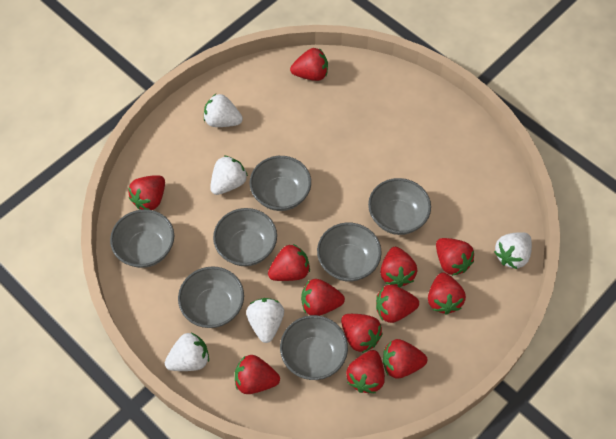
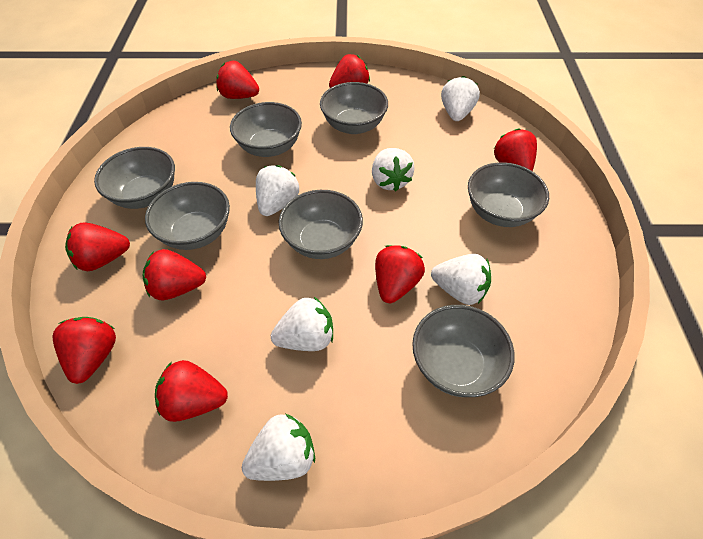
red strawberry: 12 -> 8
white strawberry: 5 -> 6

